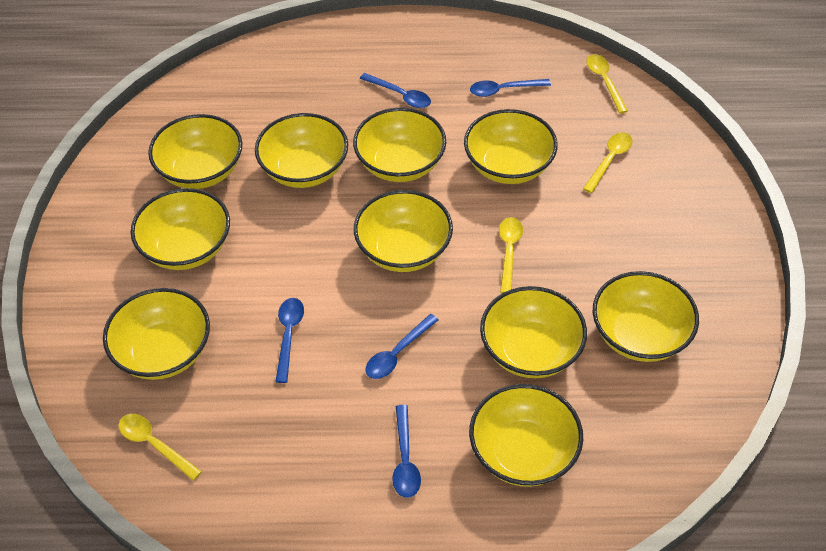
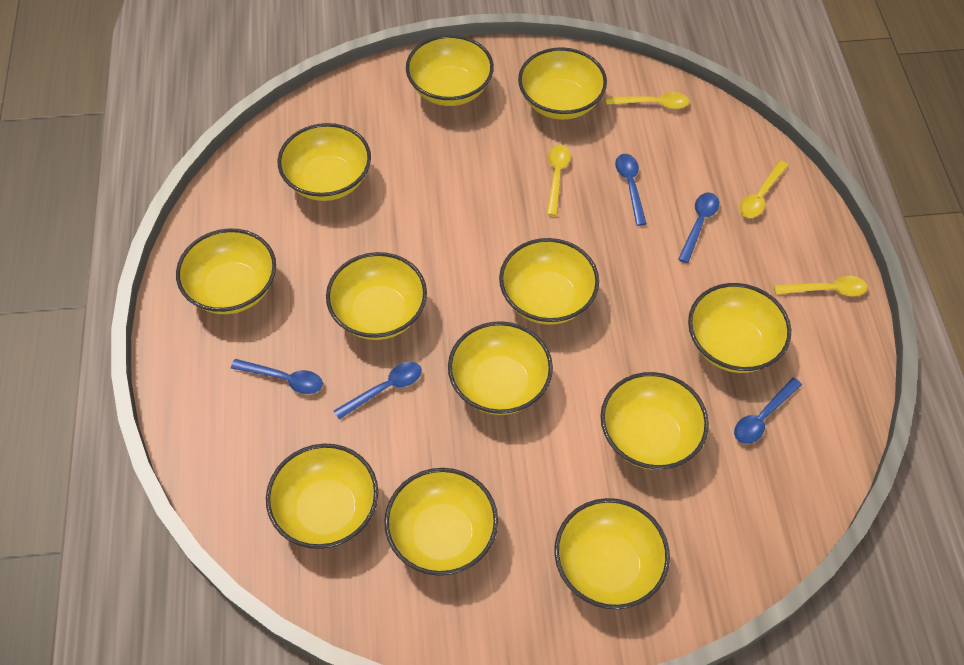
yellow bowl: 10 -> 12

